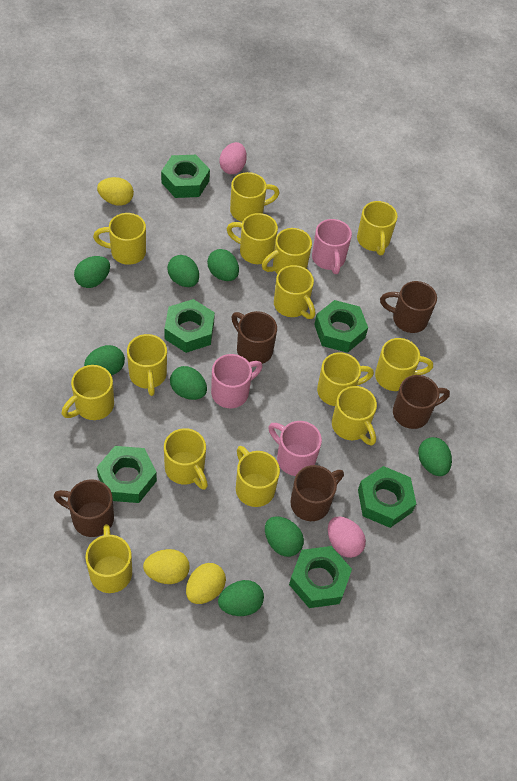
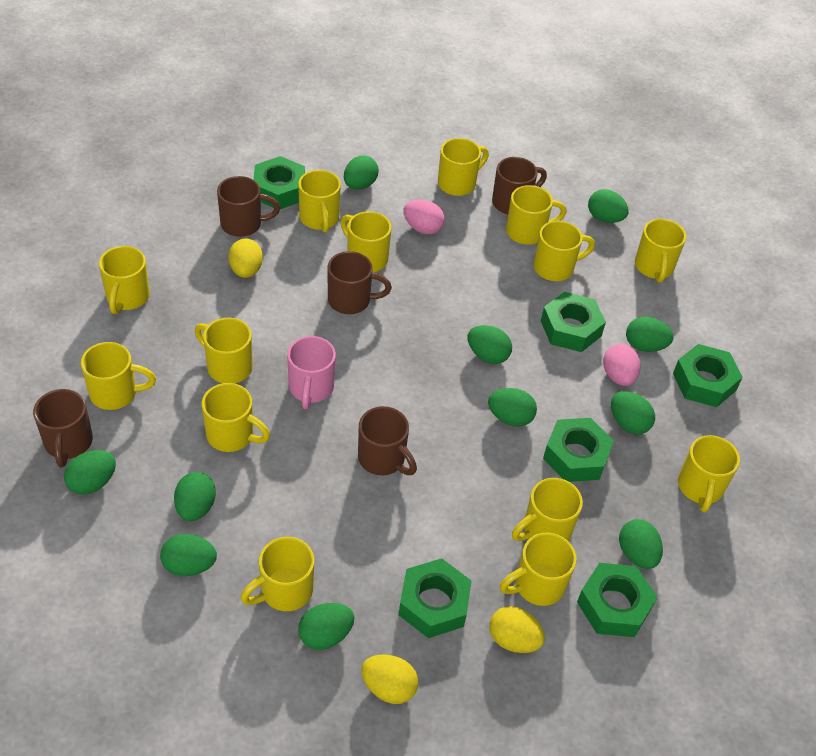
green egg: 8 -> 11
pink mug: 3 -> 1

